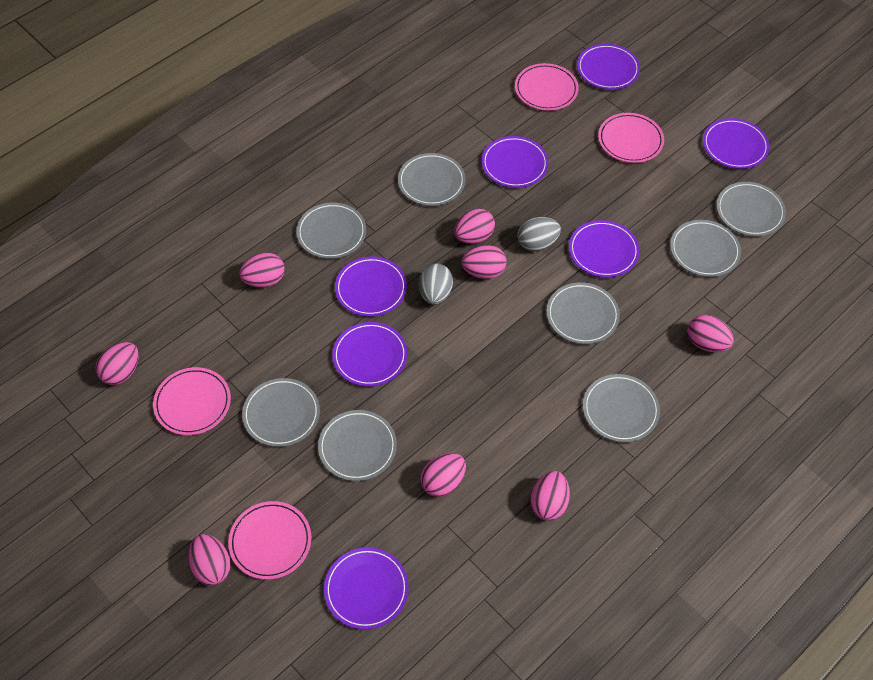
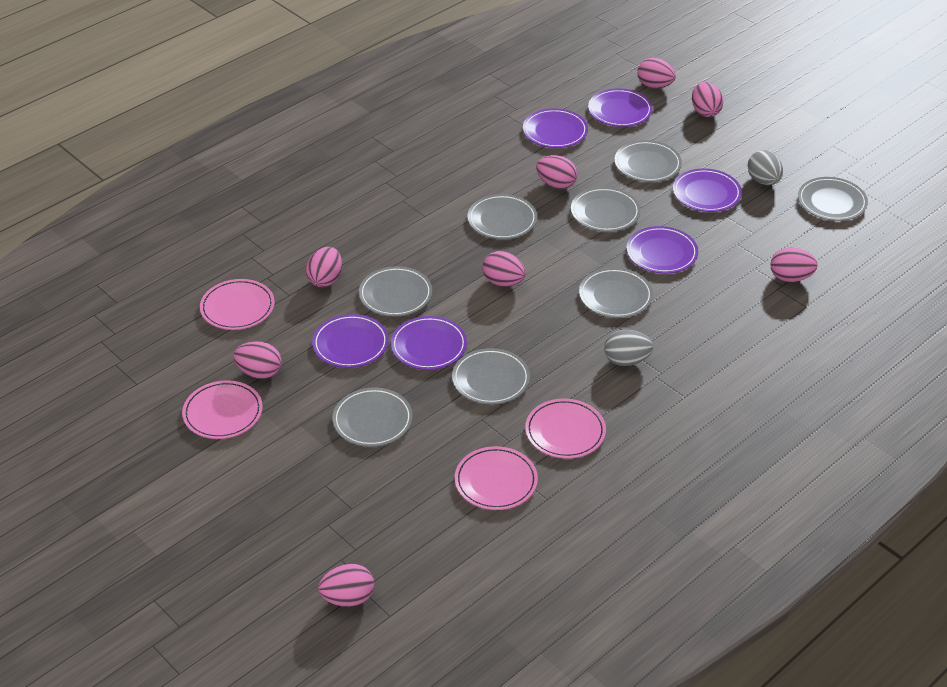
purple plate: 7 -> 6

